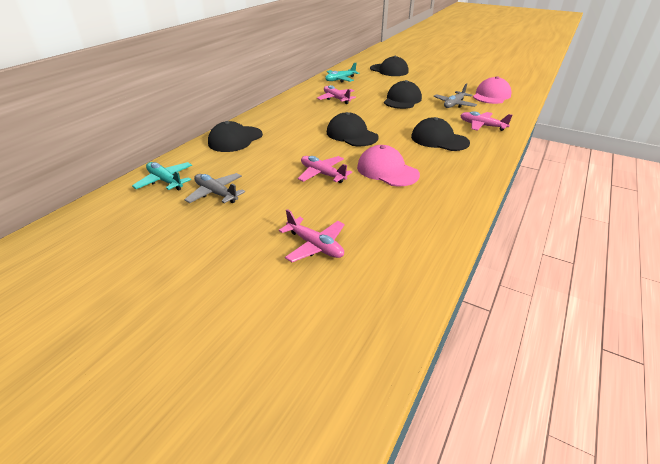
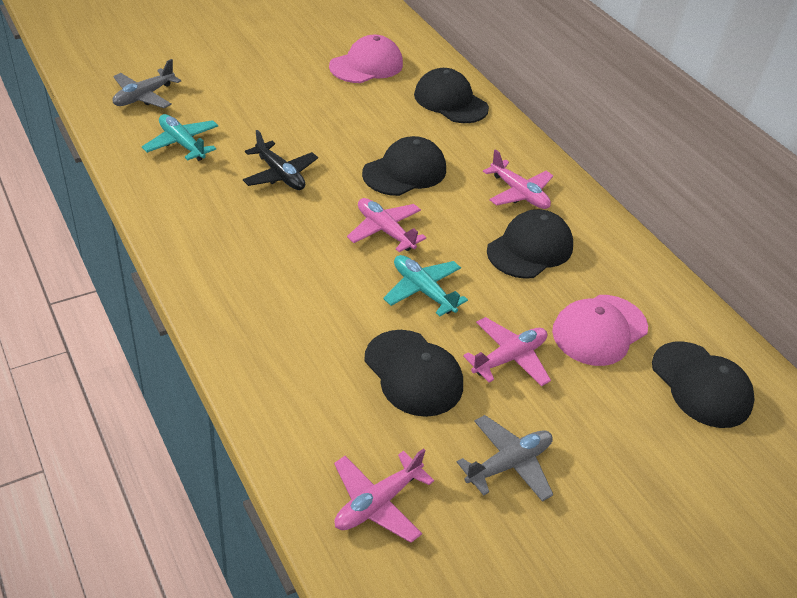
black plane: 0 -> 1

